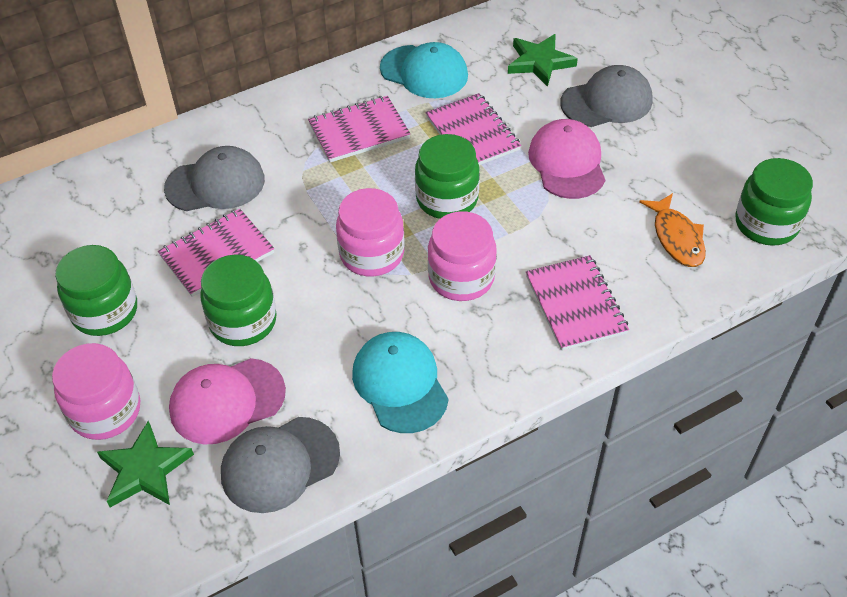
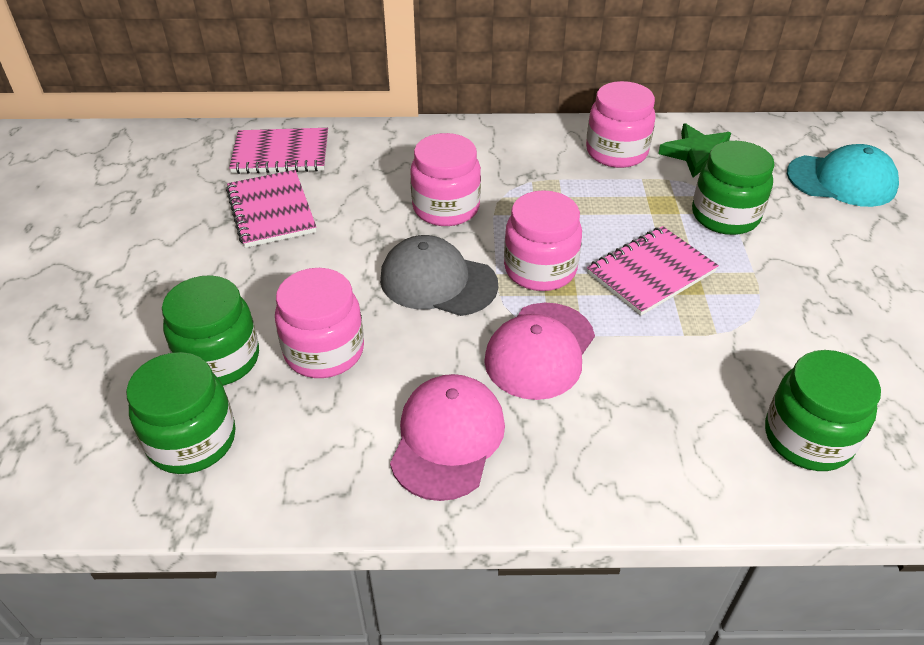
green star: 2 -> 1
grey cap: 3 -> 1
orange fish: 1 -> 0
pink jar: 3 -> 4
pink notebook: 4 -> 3
turquoise cap: 2 -> 1

